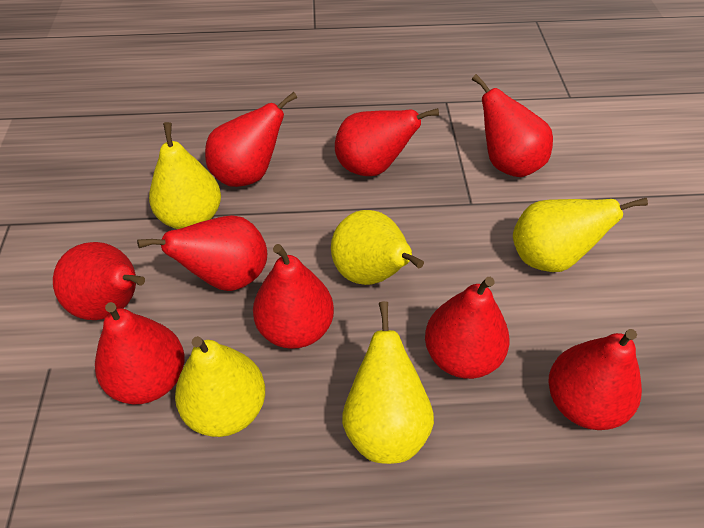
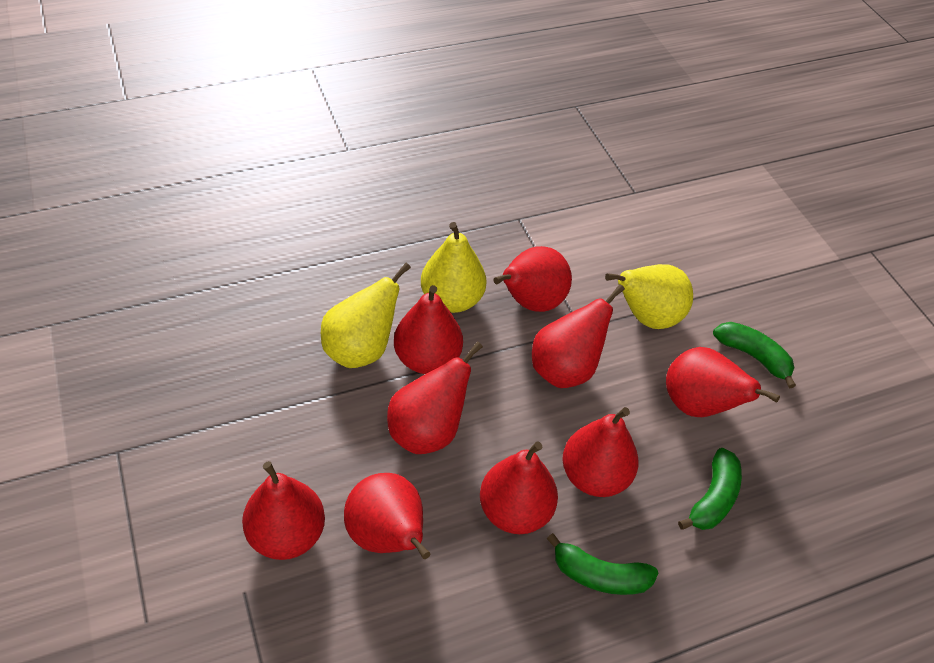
green banana: 0 -> 3
yellow pear: 5 -> 3

